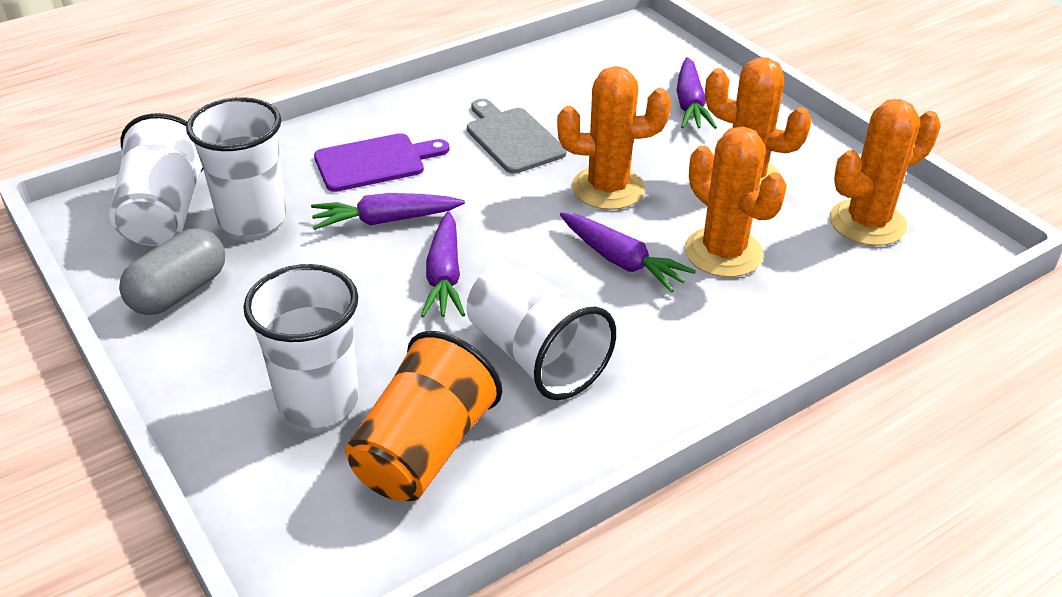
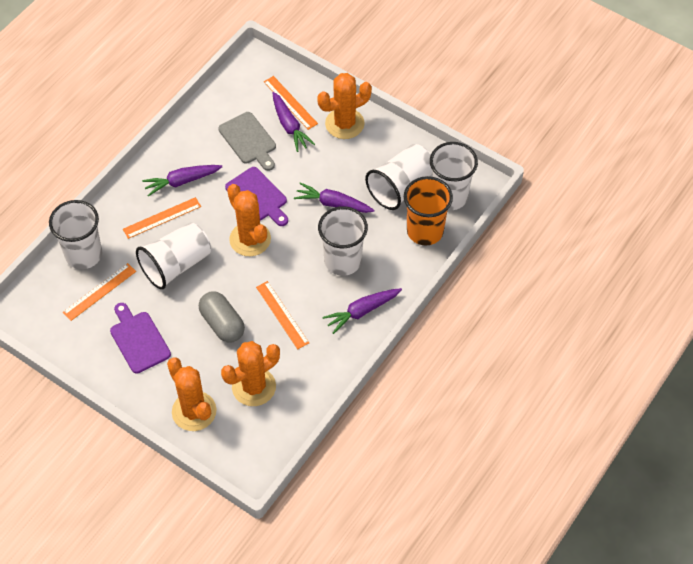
orange ruler: 0 -> 4
purple cutting board: 1 -> 2
white cup: 4 -> 5

